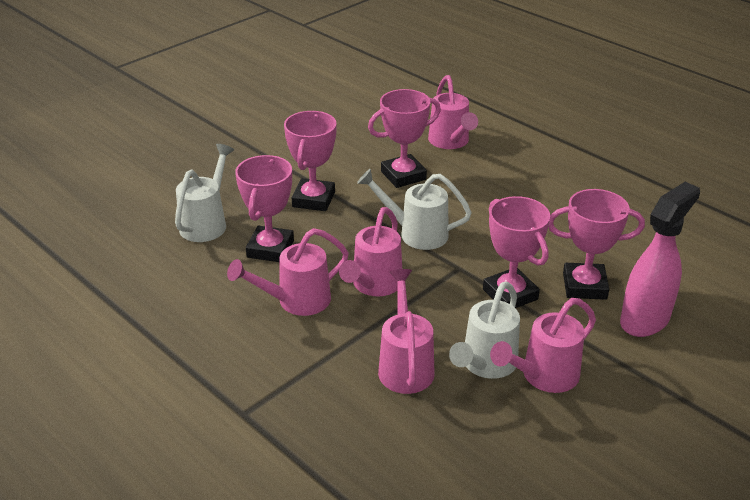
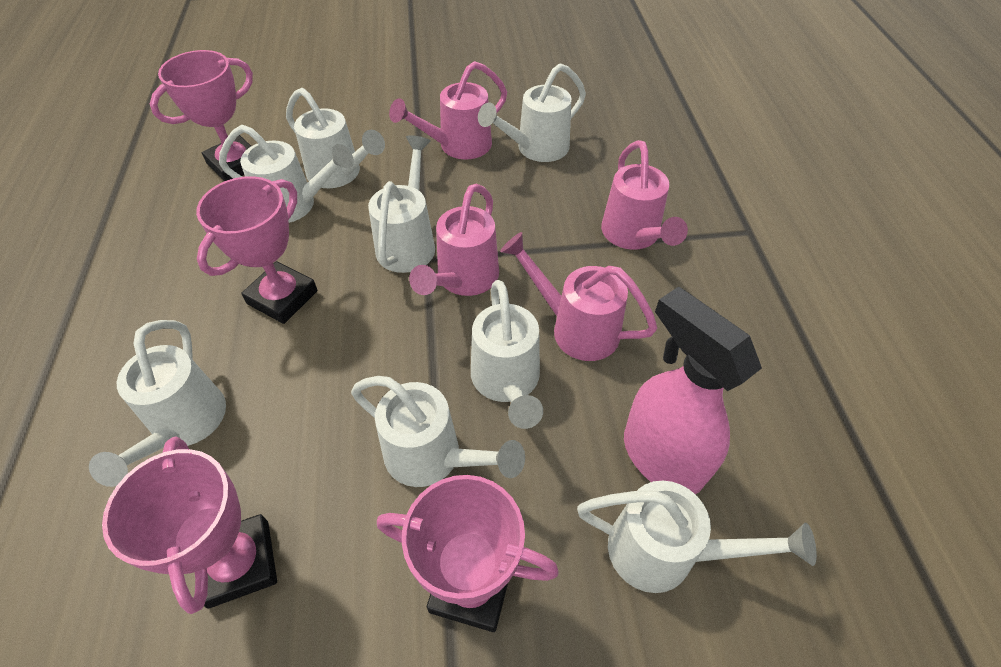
pink trophy: 5 -> 4
pink watering can: 5 -> 4
white watering can: 3 -> 8

